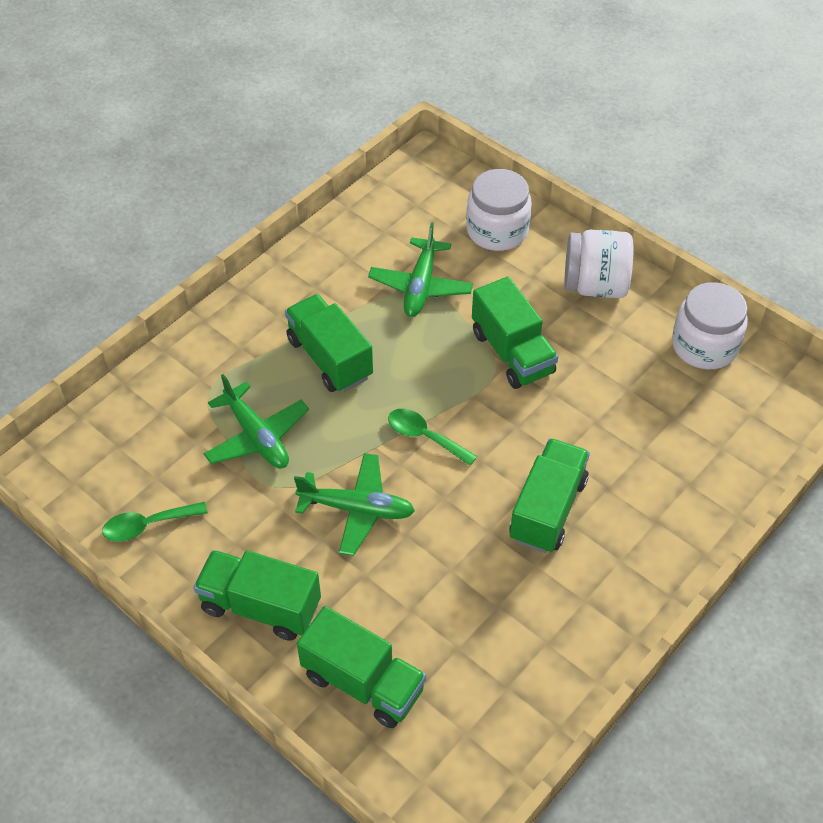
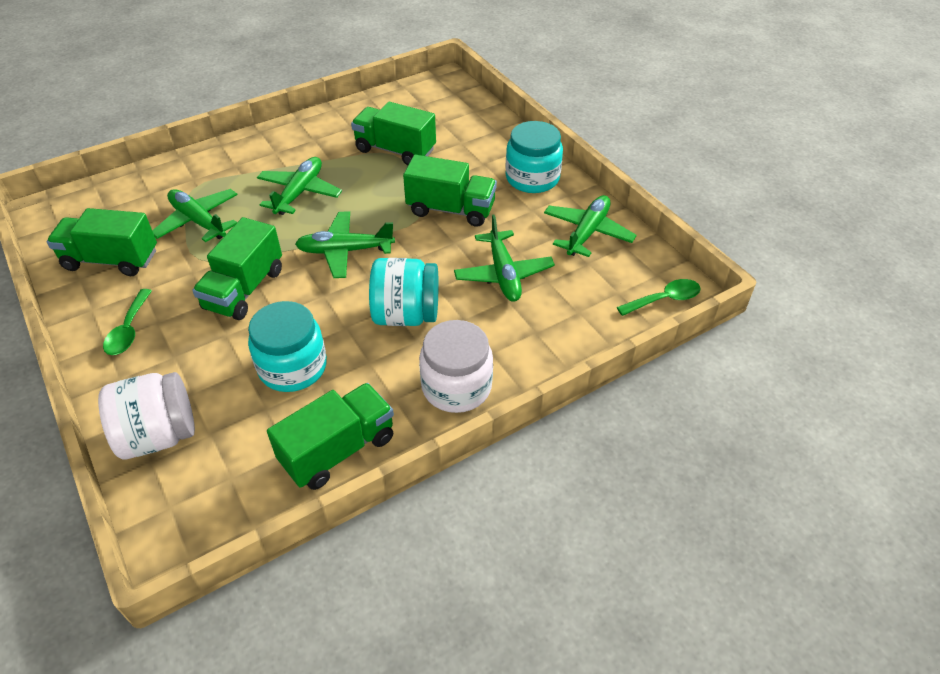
green plane: 3 -> 5
turquoise jar: 0 -> 3
white jar: 3 -> 2

